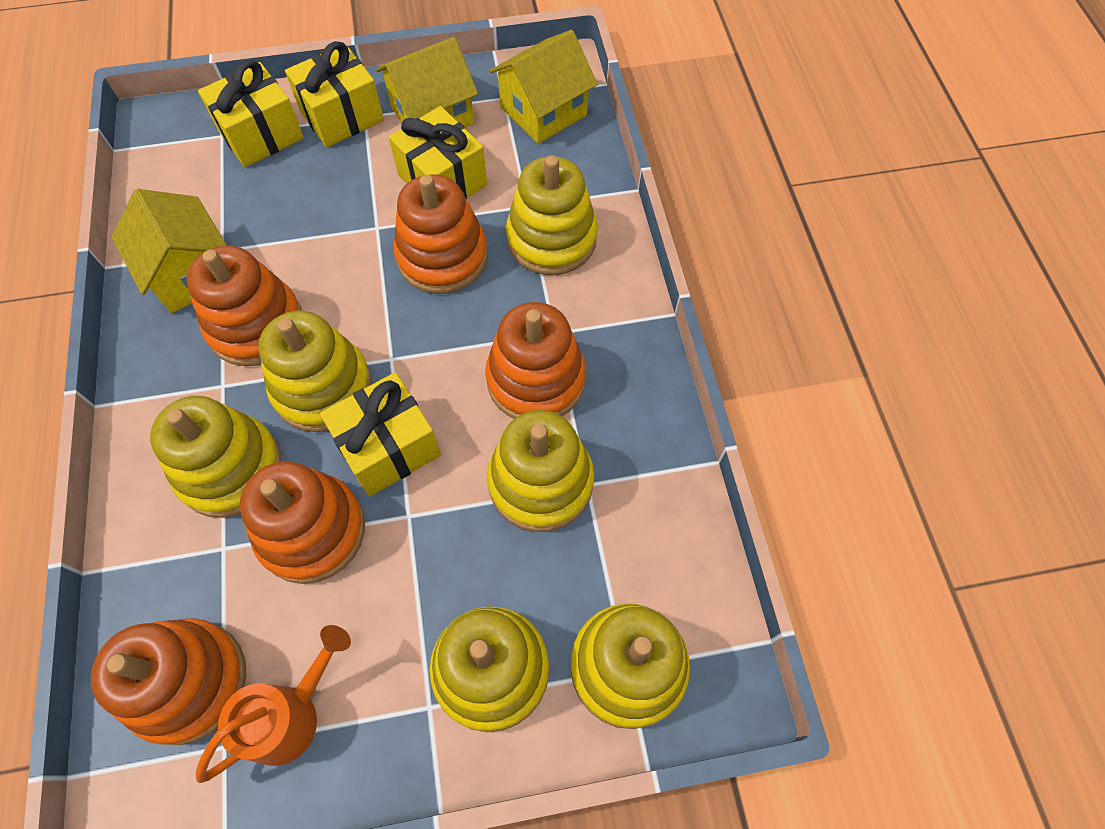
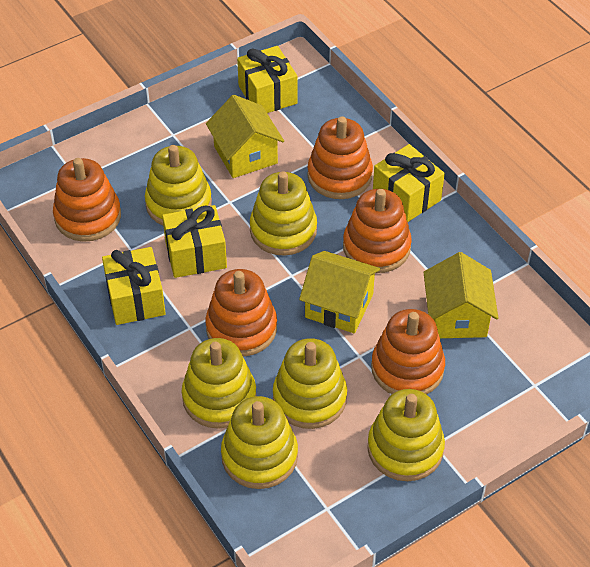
orange watering can: 1 -> 0

